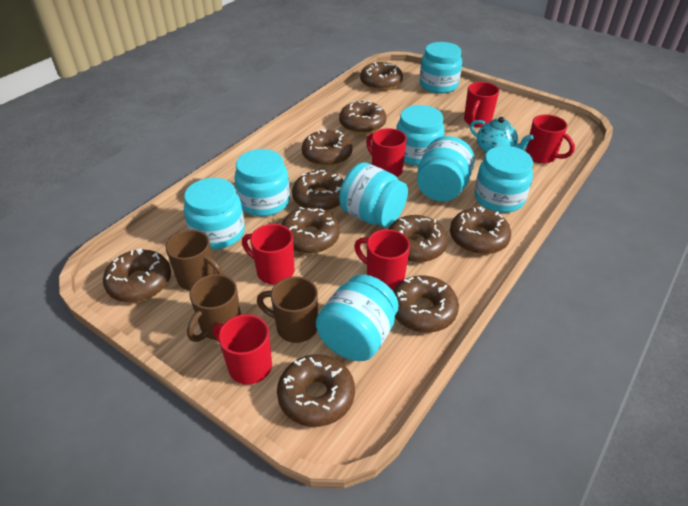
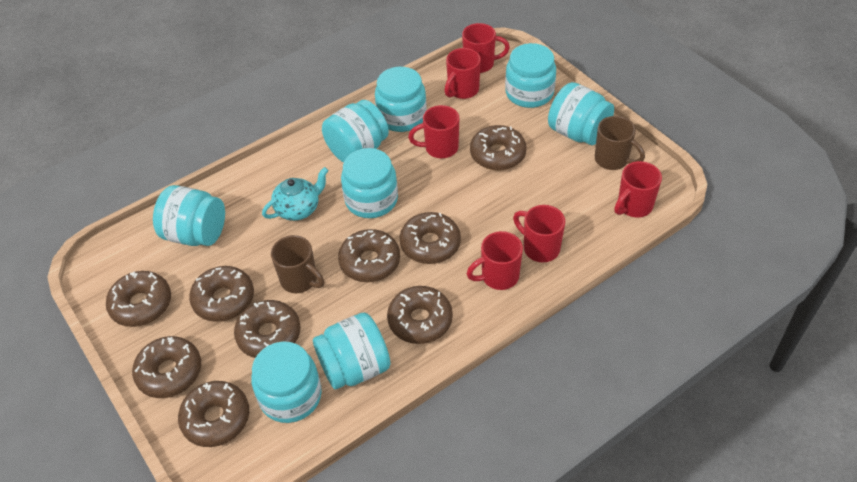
brown donut: 10 -> 9
brown mug: 3 -> 2

